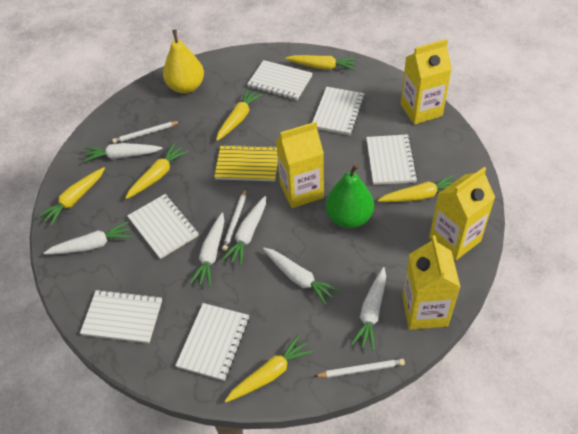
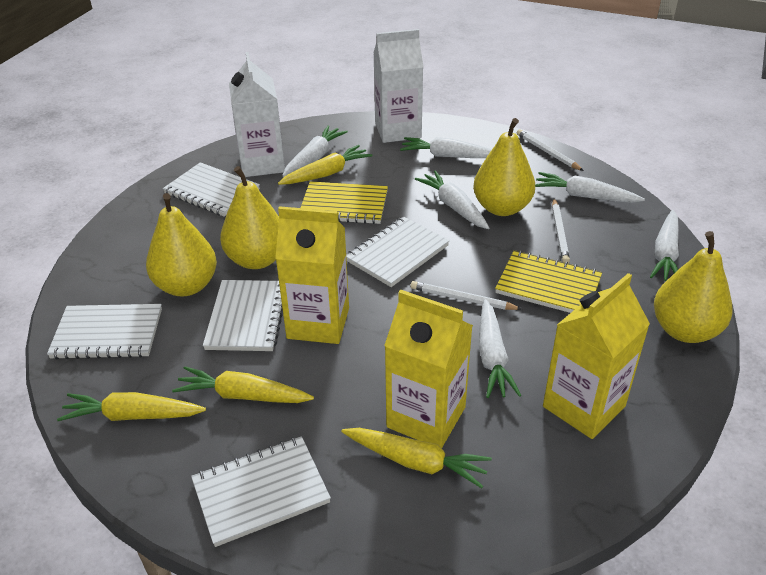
green pear: 1 -> 0
white carton: 0 -> 2
white notebook: 6 -> 5
yellow carrot: 6 -> 4
yellow carton: 4 -> 3
yellow notebook: 1 -> 2
yellow pear: 1 -> 4

